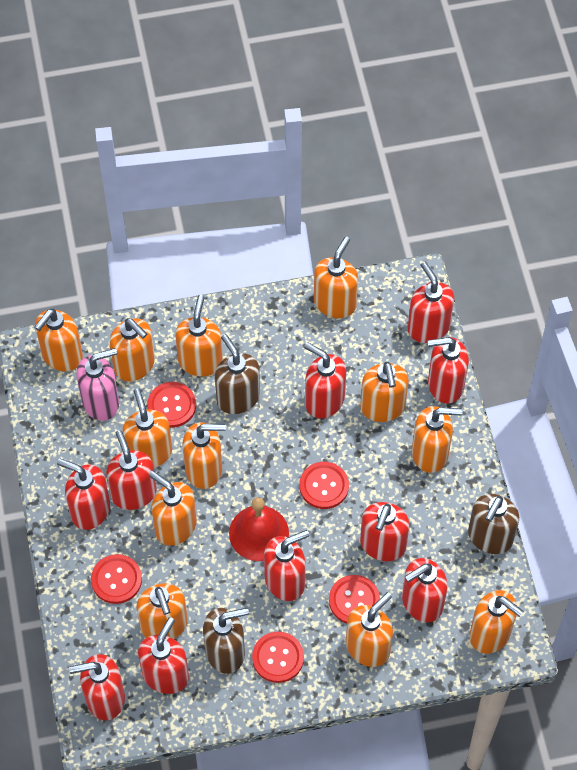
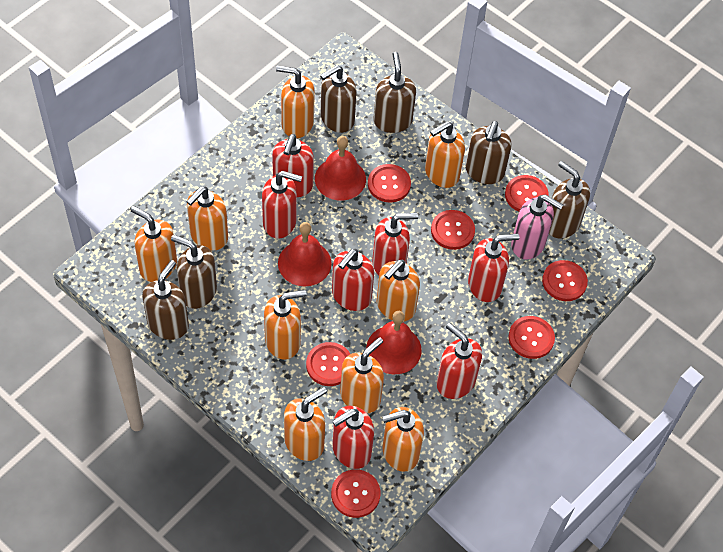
brown soap dispenser: 3 -> 6
orange soap dispenser: 12 -> 9
red bell: 1 -> 3
red button: 5 -> 7
red soap dispenser: 10 -> 7

